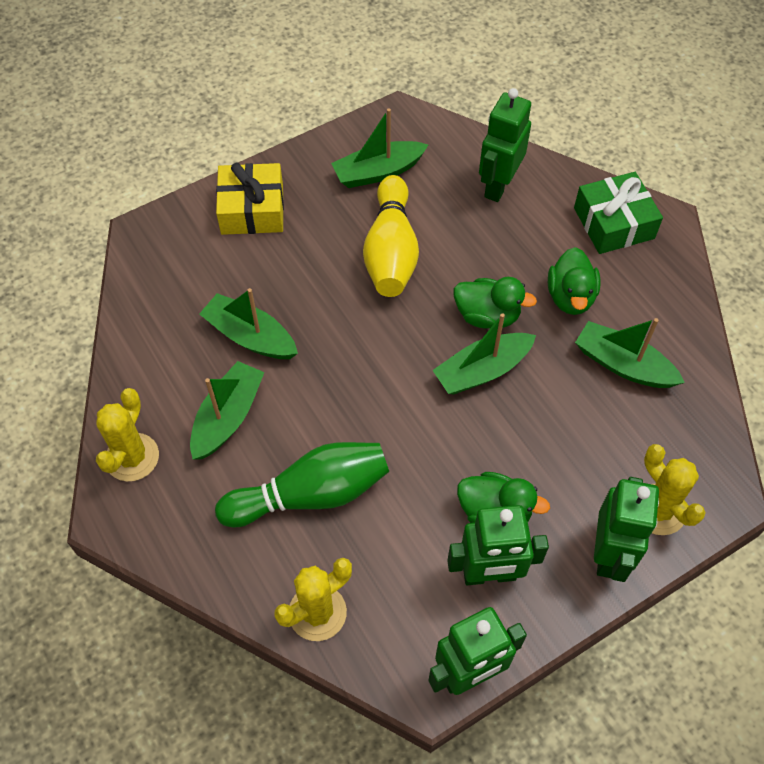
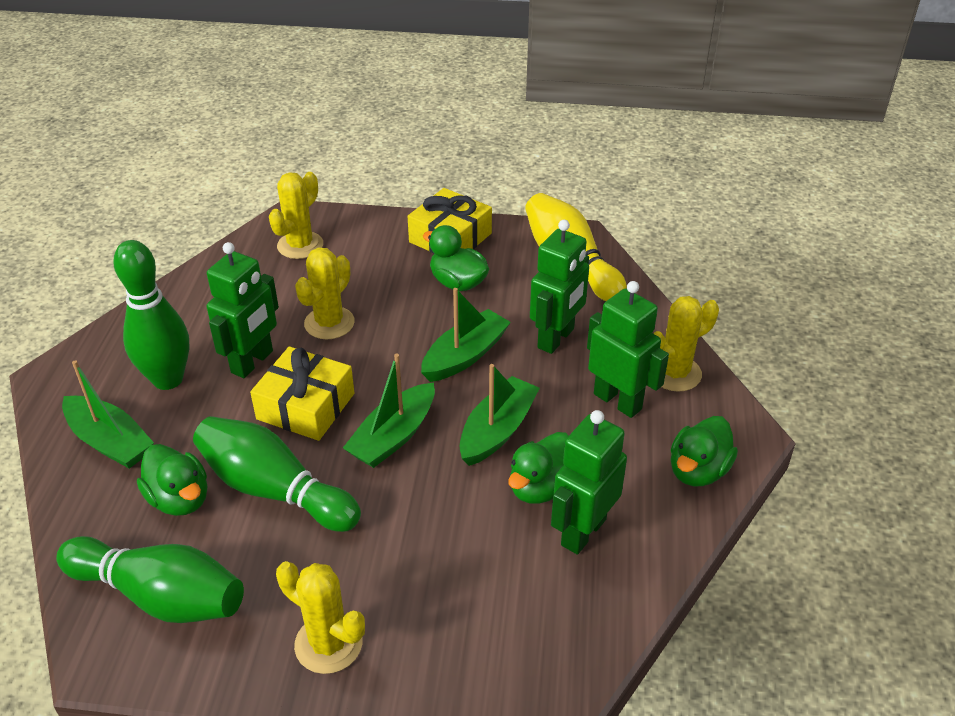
green boat: 5 -> 4
green bowling pin: 1 -> 3
green duck: 3 -> 4
green gift: 1 -> 0
yellow cactus: 3 -> 4
yellow gift: 1 -> 2

